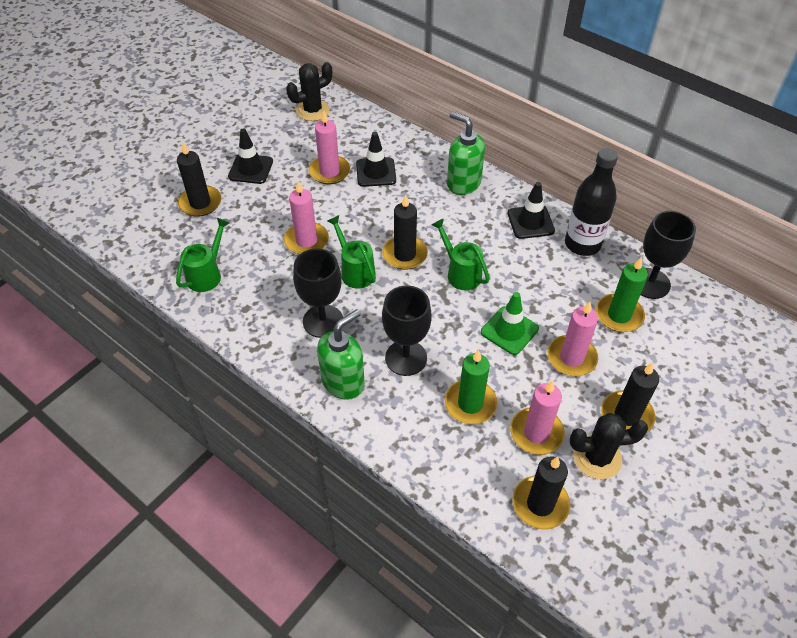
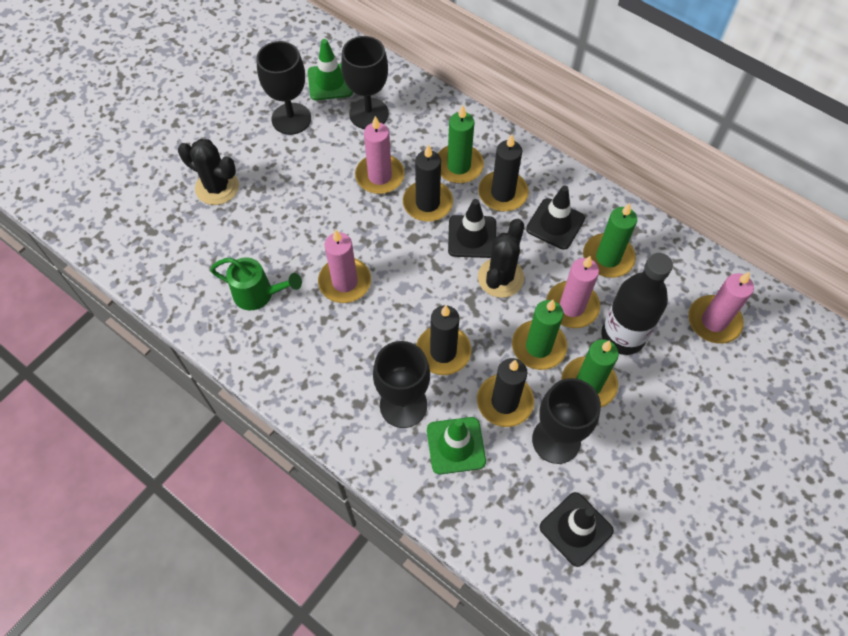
black goblet: 3 -> 4
green candle: 2 -> 4
green soap dispenser: 2 -> 0
green traffic cone: 1 -> 2
green watering can: 3 -> 1

